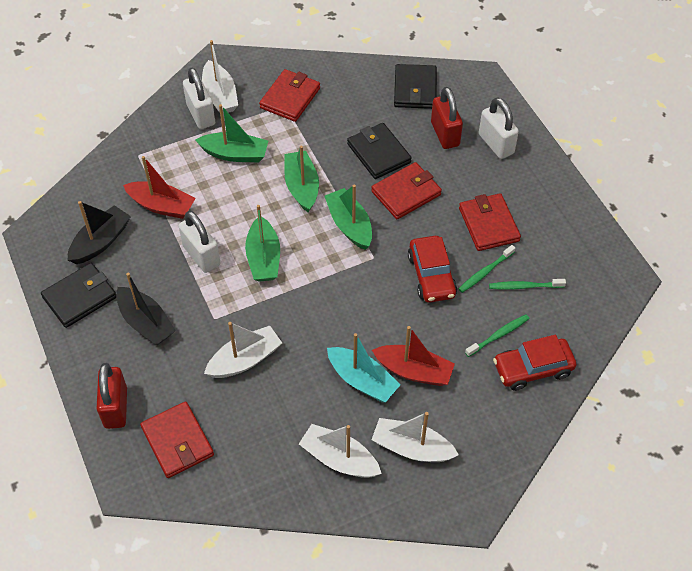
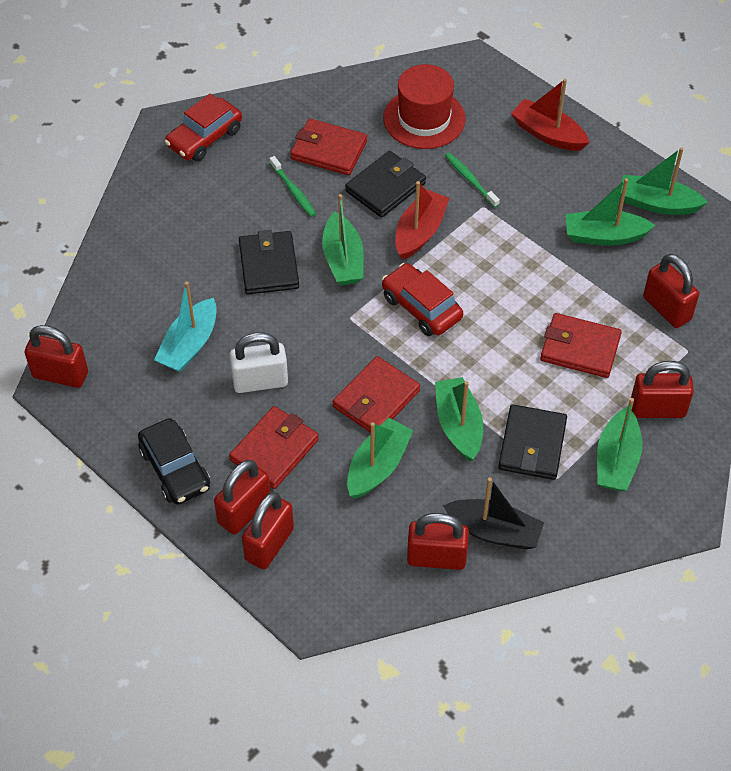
black boat: 2 -> 1
black car: 0 -> 1
green boat: 4 -> 6
green toothbrush: 3 -> 2
red hat: 0 -> 1
red padlock: 2 -> 6
white boat: 4 -> 0
white padlock: 3 -> 1

